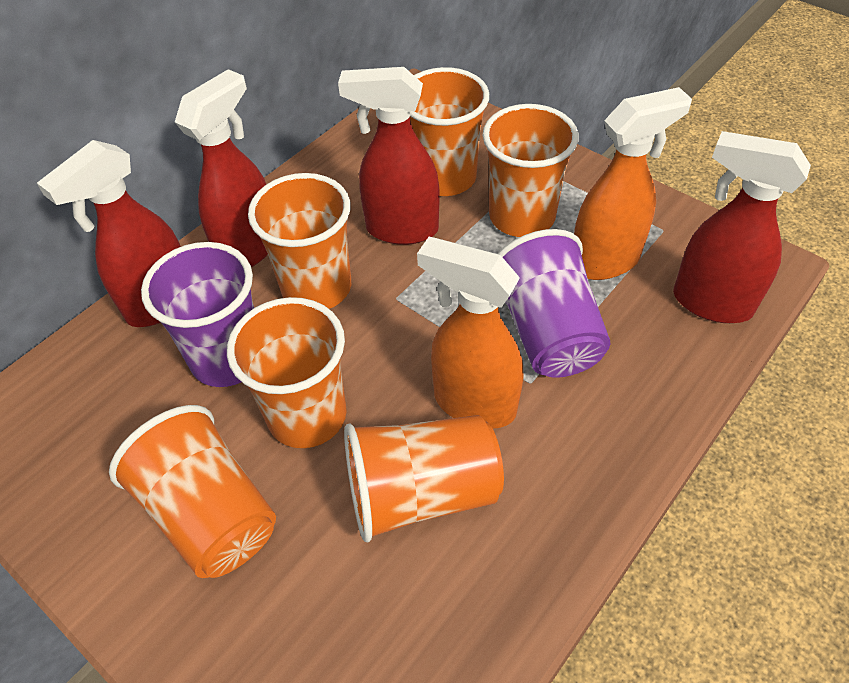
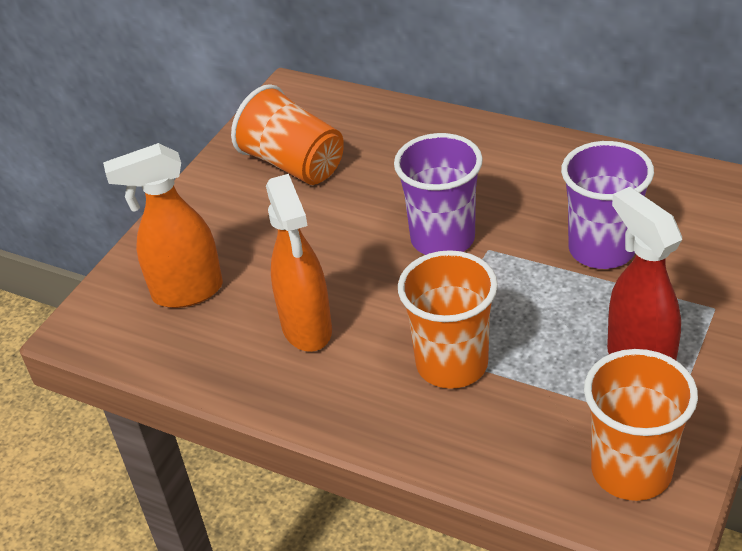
orange cup: 6 -> 3
red spray bottle: 4 -> 1

